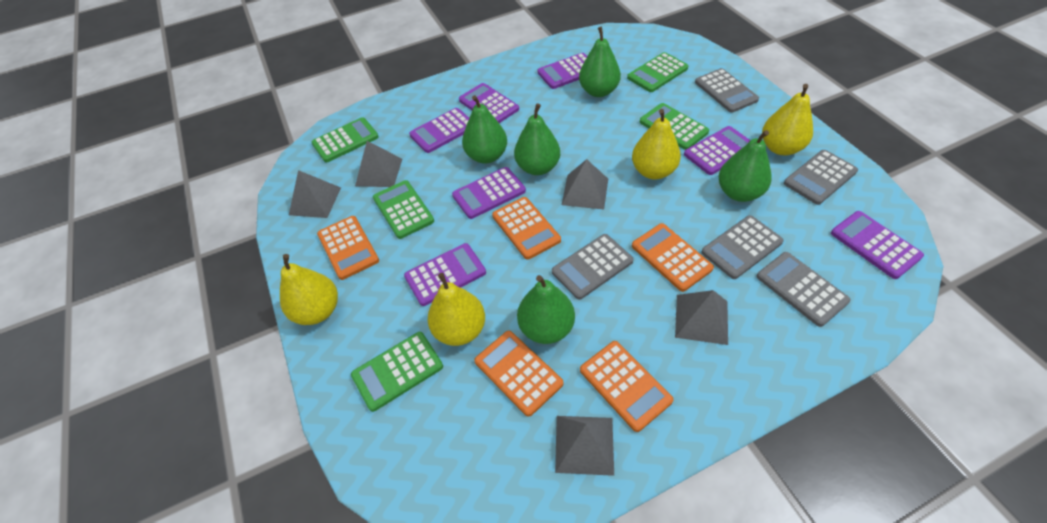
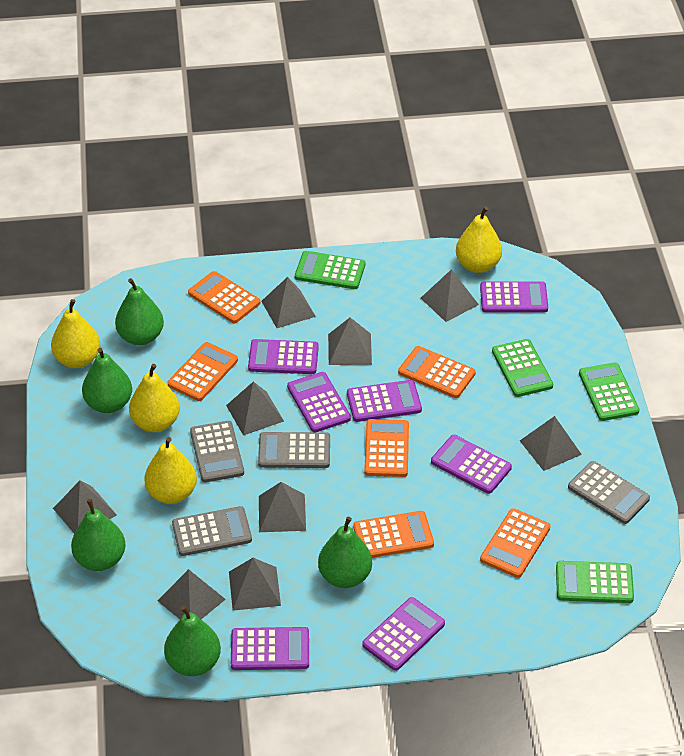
green calculator: 5 -> 4
grey calculator: 5 -> 4
grey pyramid: 5 -> 9
orange calculator: 5 -> 6

